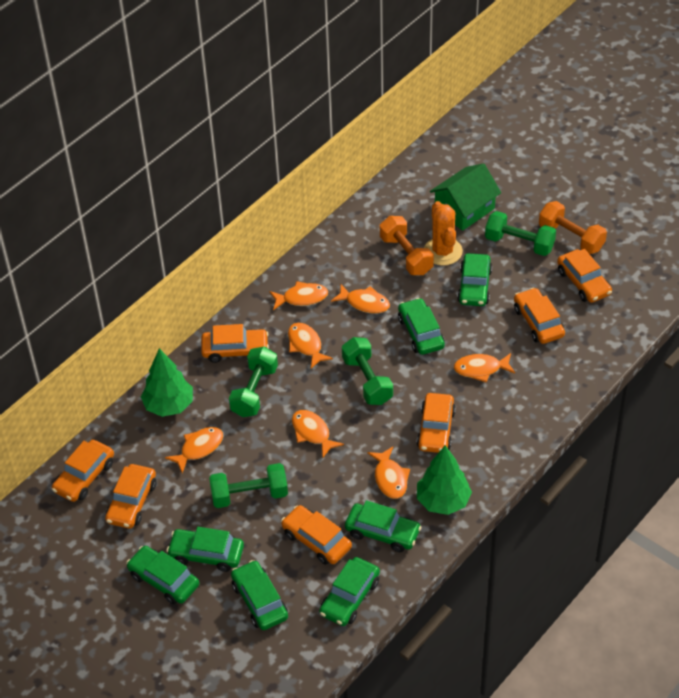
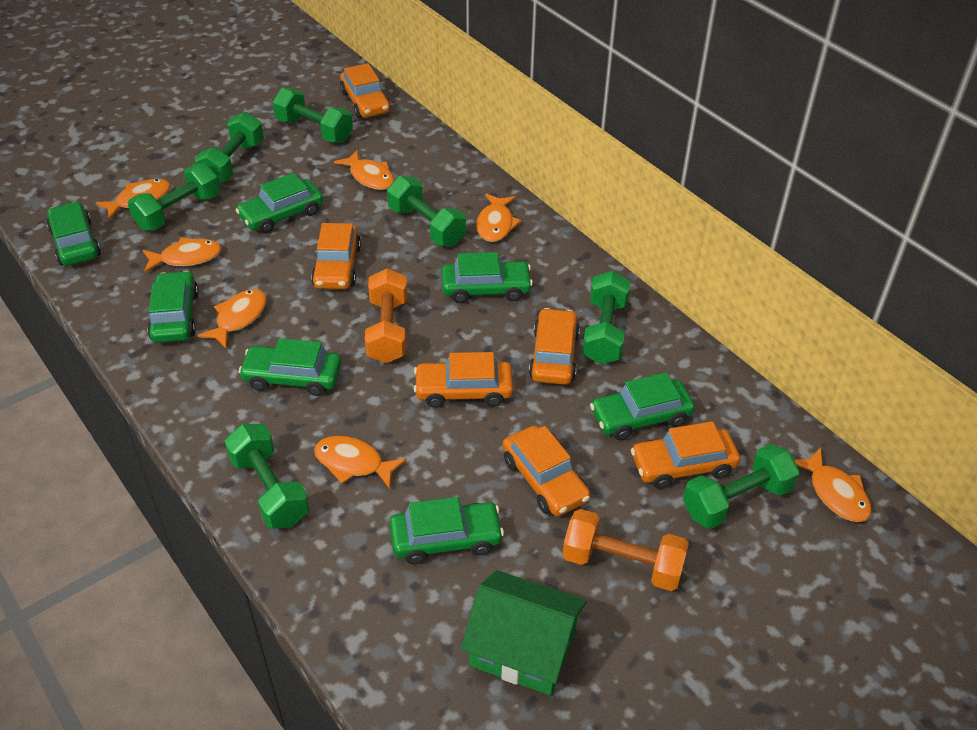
green dumbbell: 4 -> 7
green tree: 2 -> 0
orange cactus: 1 -> 0
orange car: 7 -> 6

